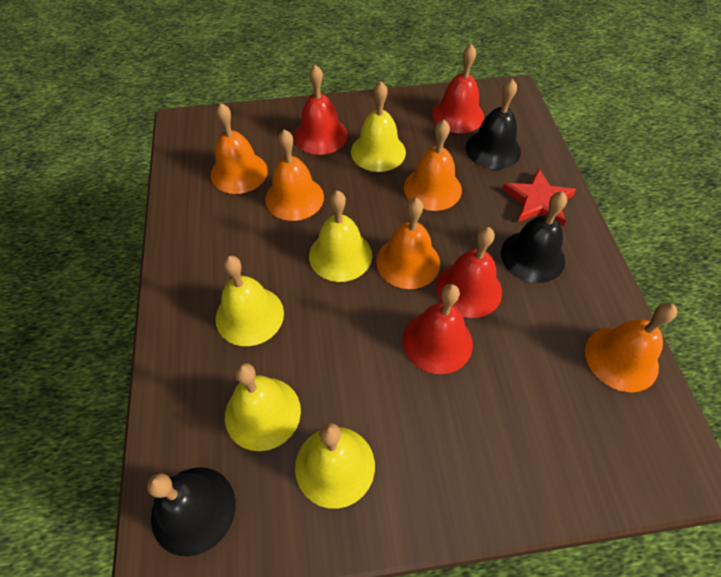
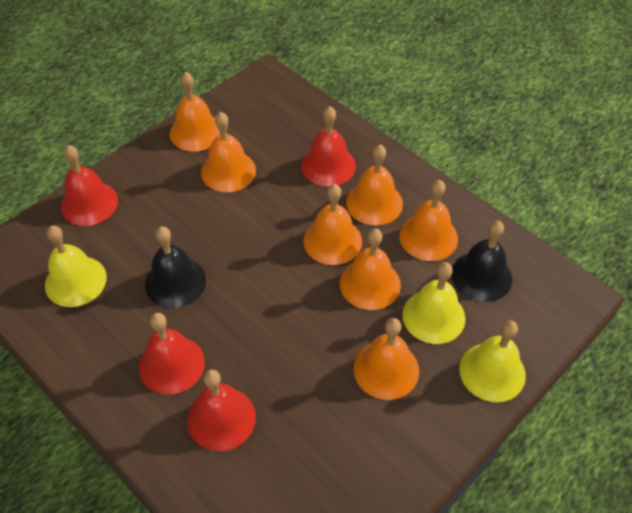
black bell: 3 -> 2
orange bell: 5 -> 7
red star: 1 -> 0
yellow bell: 5 -> 3

